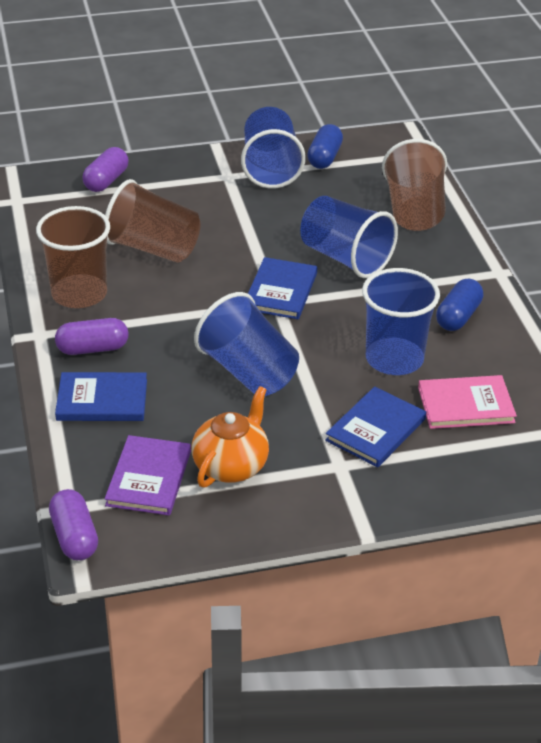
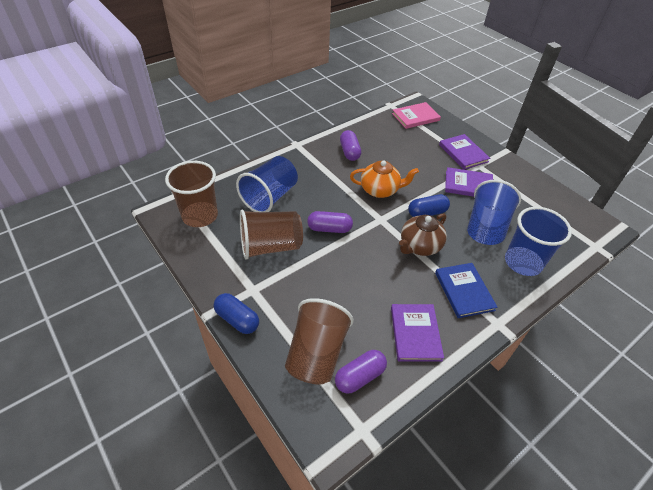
blue book: 3 -> 1
blue cup: 4 -> 3
brown teapot: 0 -> 1
purple book: 1 -> 3

